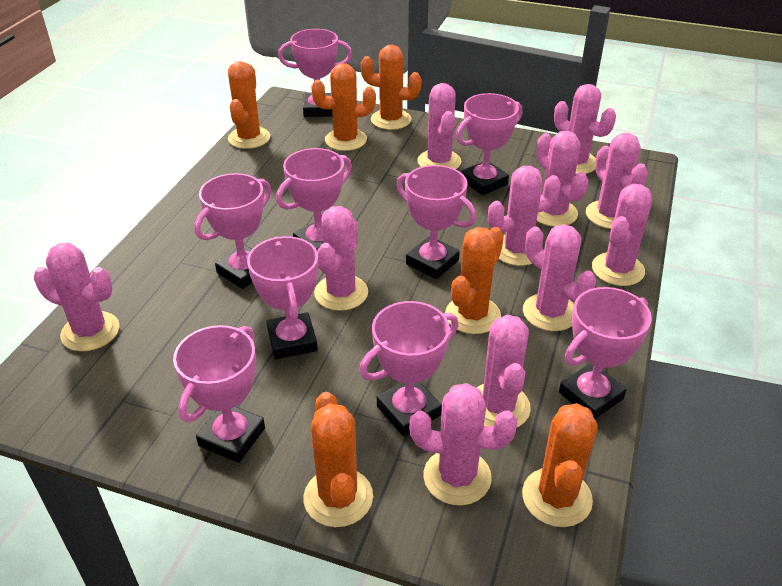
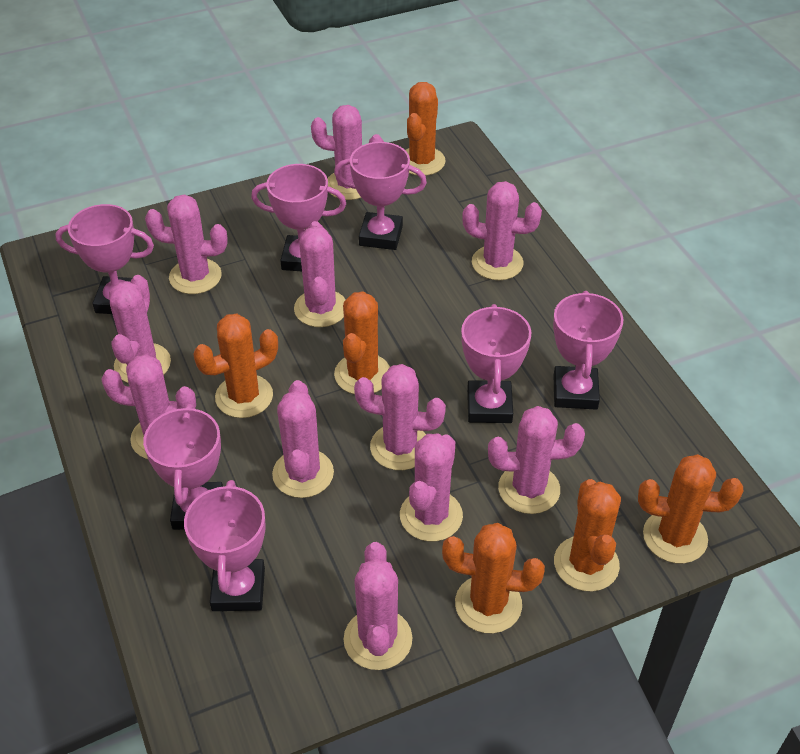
pink trophy: 9 -> 7

